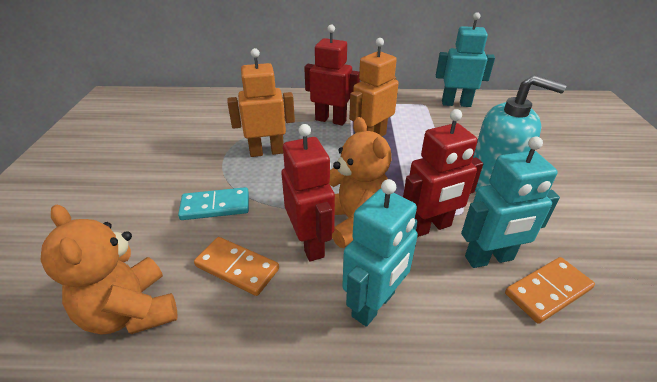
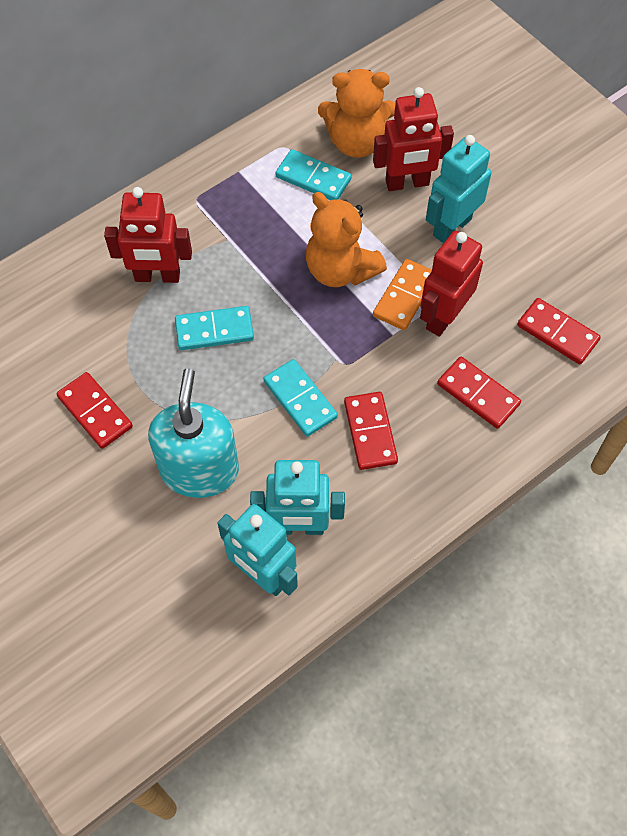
orange domino: 2 -> 1
orange robot: 2 -> 0
red domino: 0 -> 4
turquoise domino: 1 -> 3

